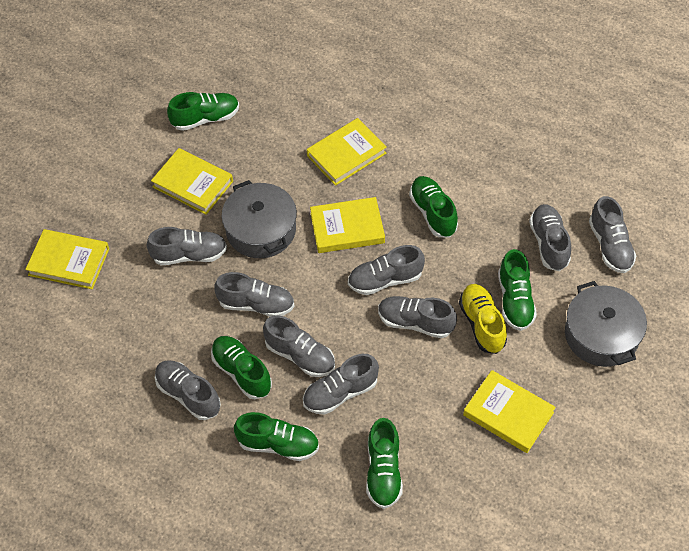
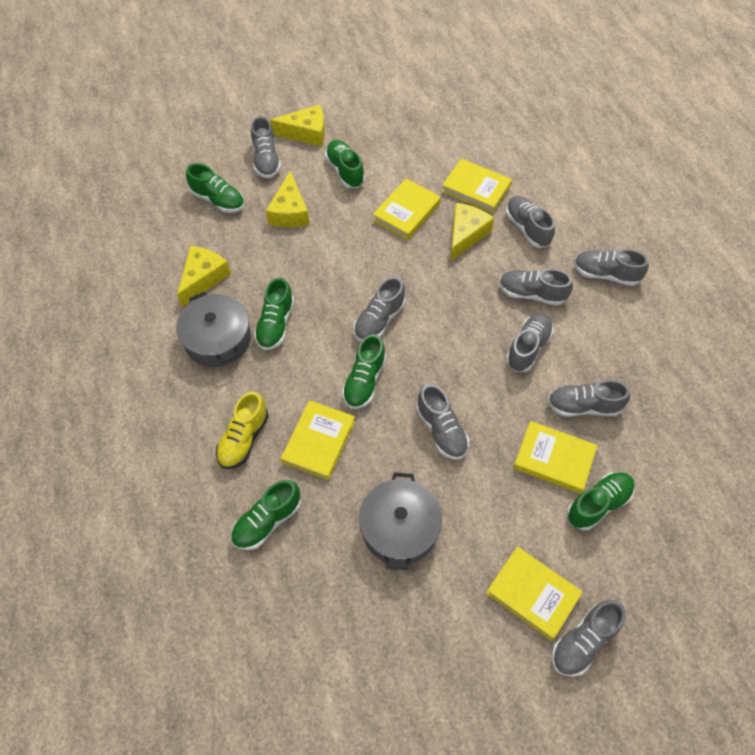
yellow cheese: 0 -> 4

